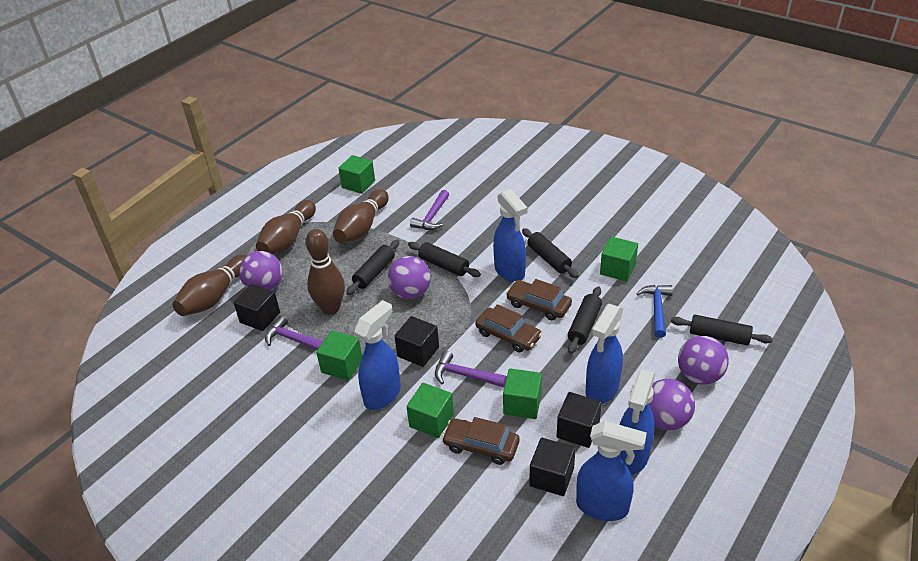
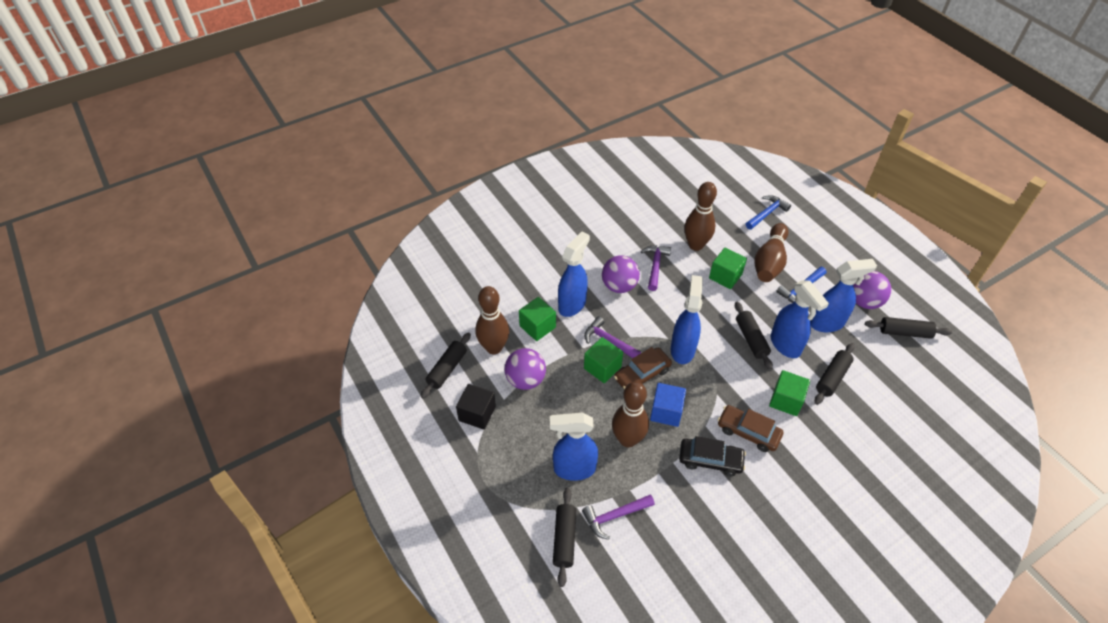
black car: 0 -> 1
black cube: 4 -> 1
blue cube: 0 -> 1
blue hammer: 1 -> 2
brown car: 3 -> 2
green cube: 5 -> 4
purple ball: 4 -> 3

